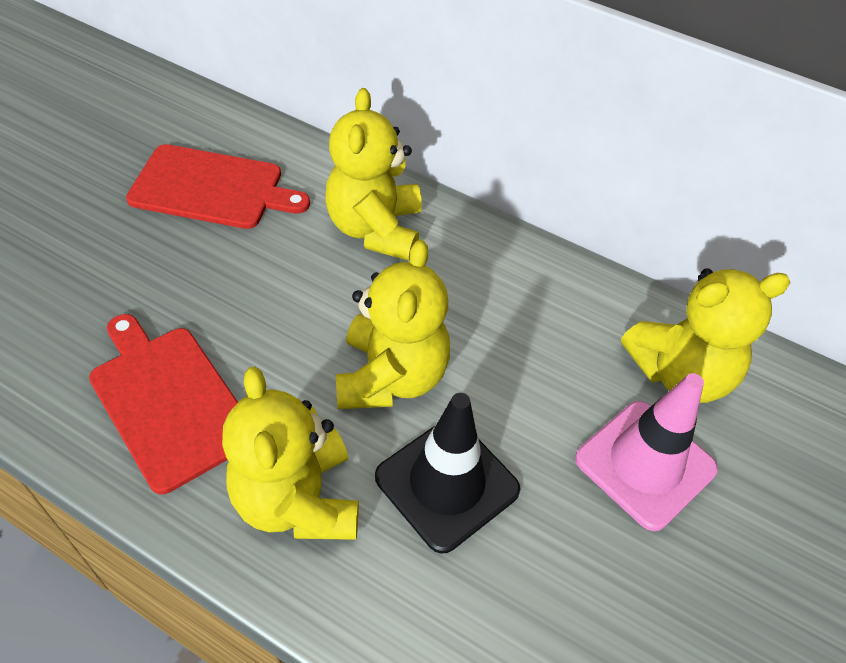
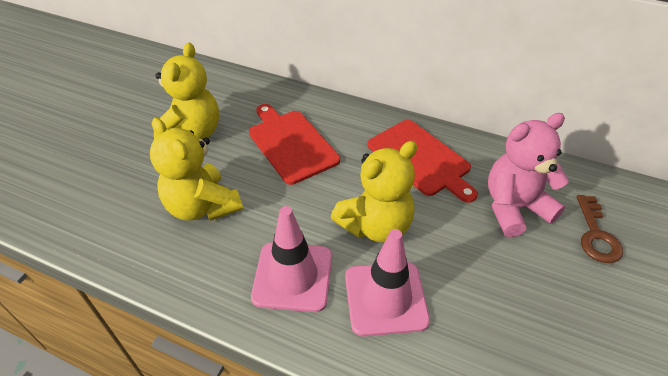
black traffic cone: 1 -> 0
brown key: 0 -> 1
pink teddy bear: 0 -> 1
pink traffic cone: 1 -> 2
yellow teddy bear: 4 -> 3

